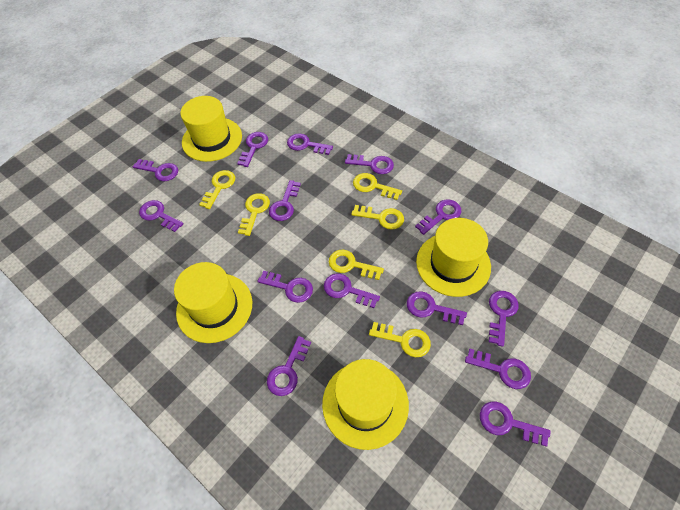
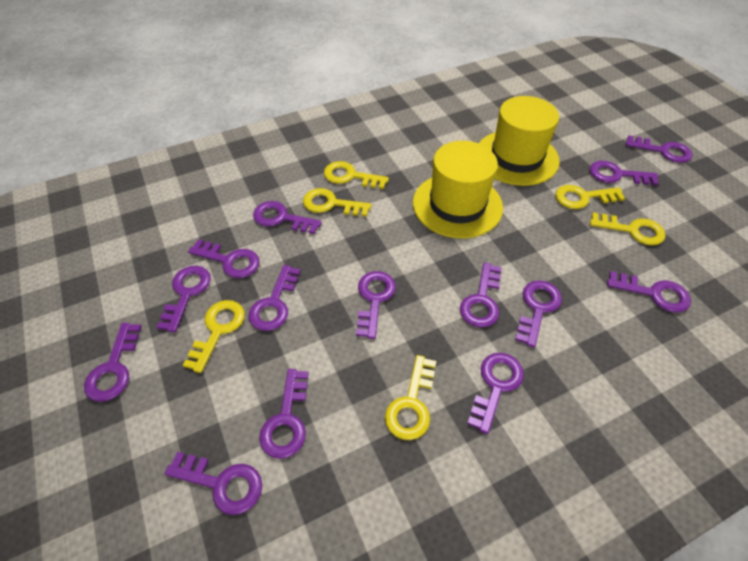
yellow hat: 4 -> 2

